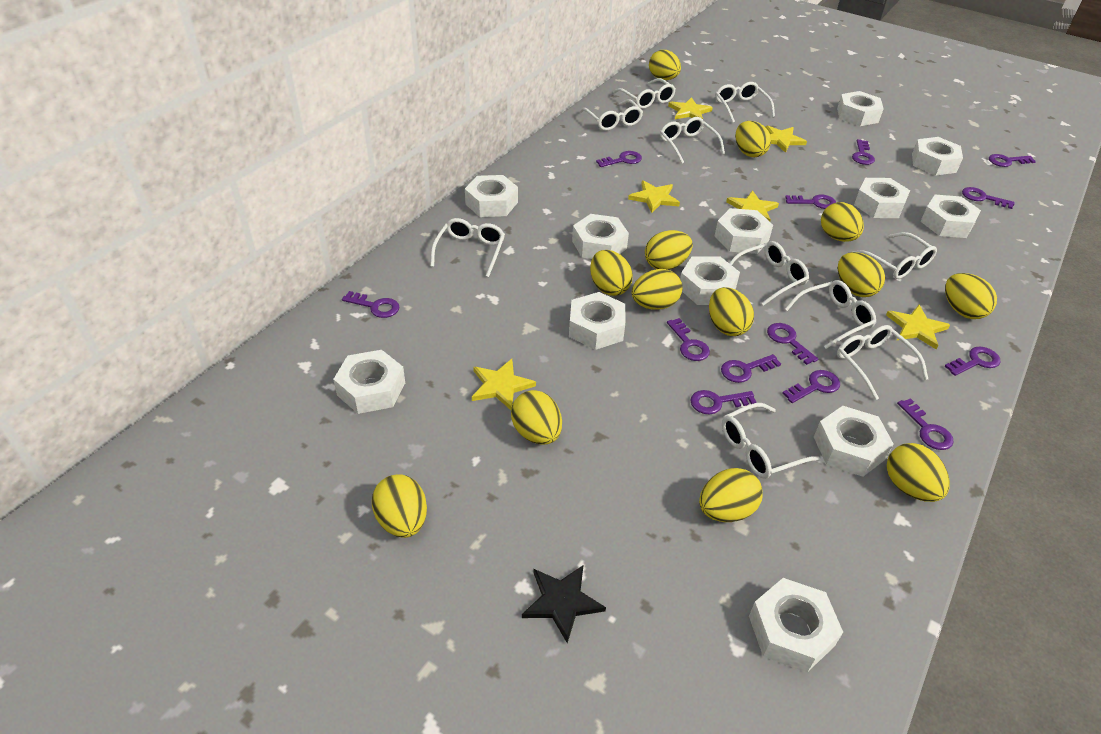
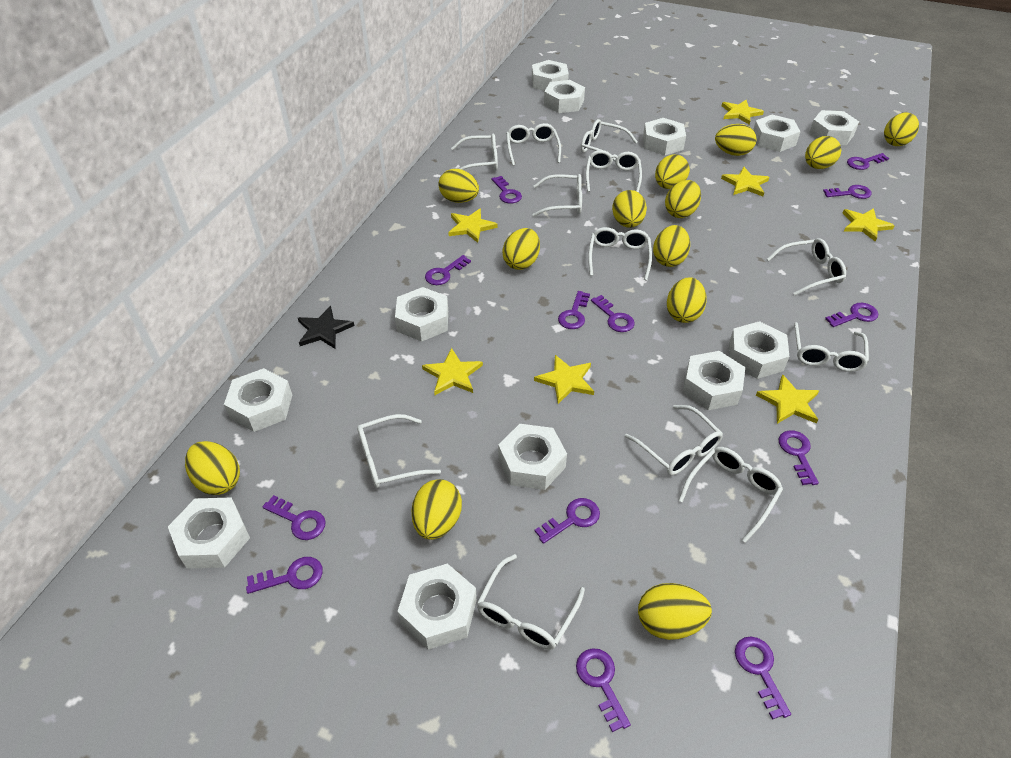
white glasses: 10 -> 12
yellow star: 6 -> 7

